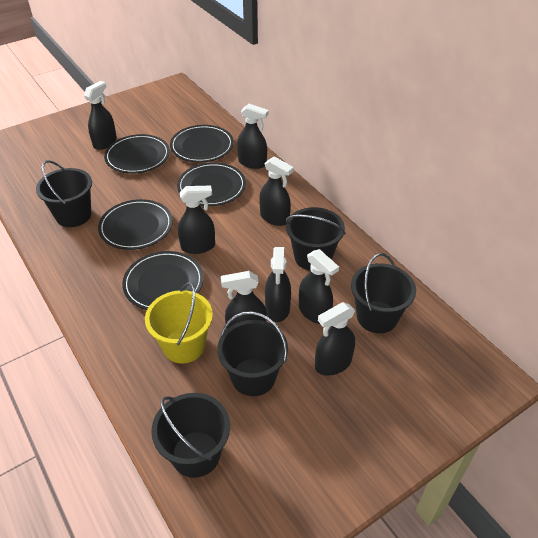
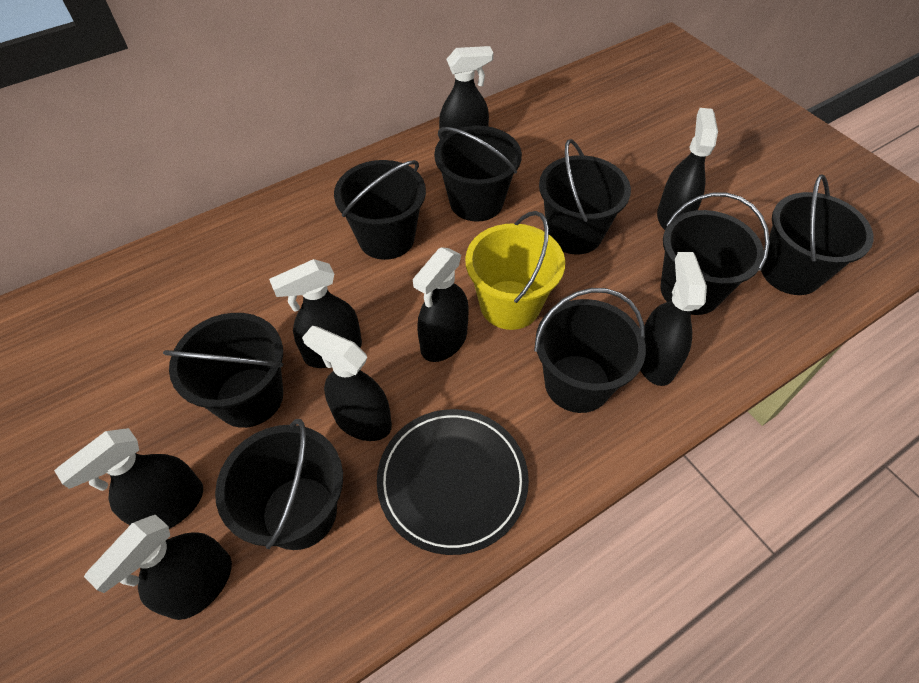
black bucket: 5 -> 8
black plate: 5 -> 1

